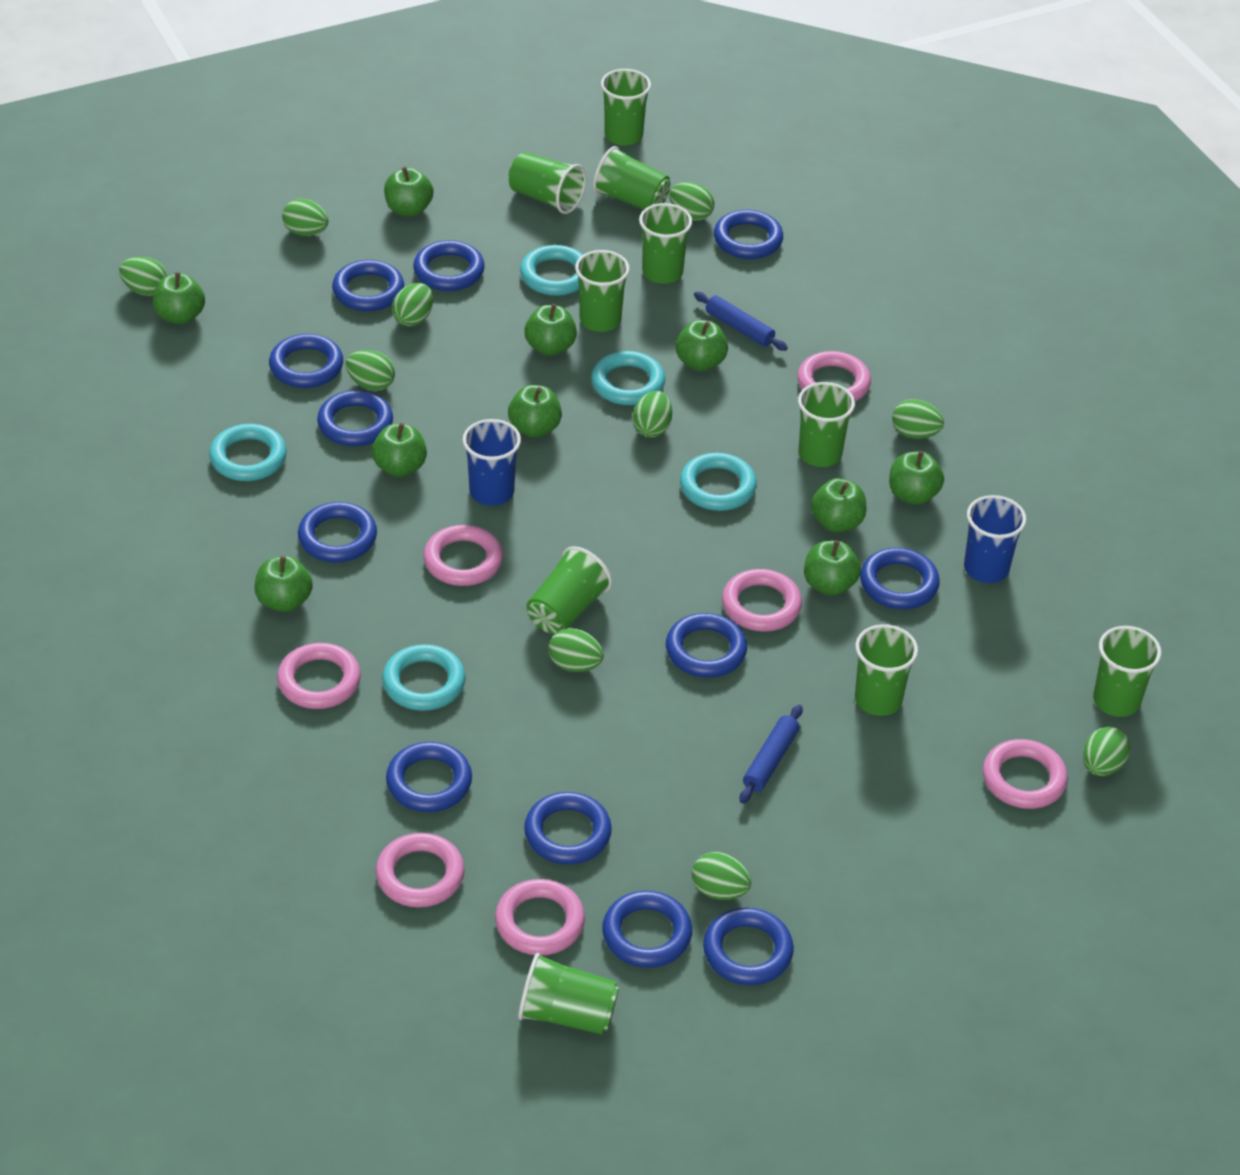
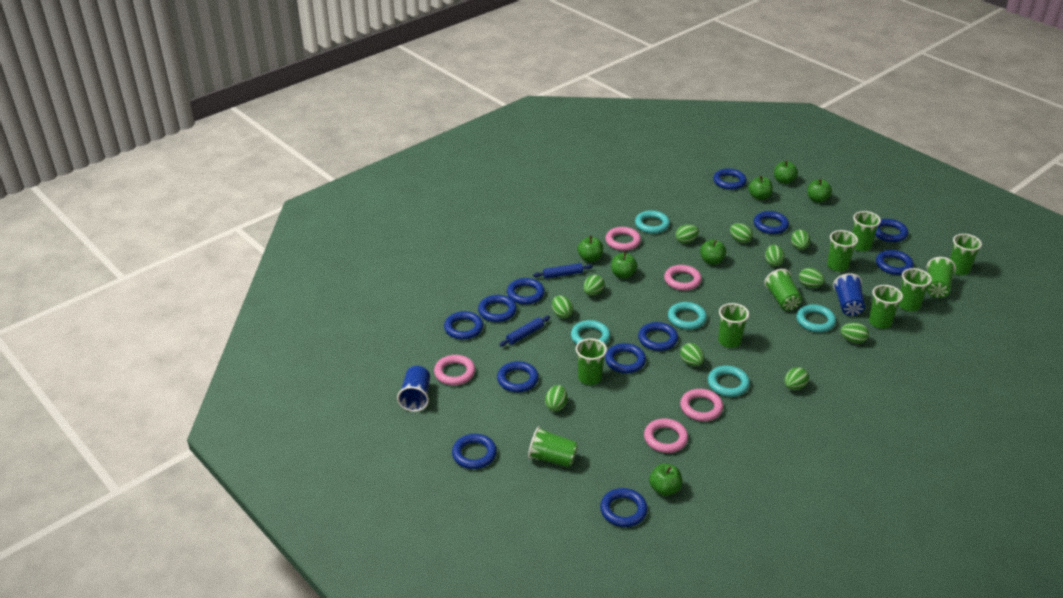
green apple: 10 -> 7
green egg: 10 -> 11
pink ring: 7 -> 5

